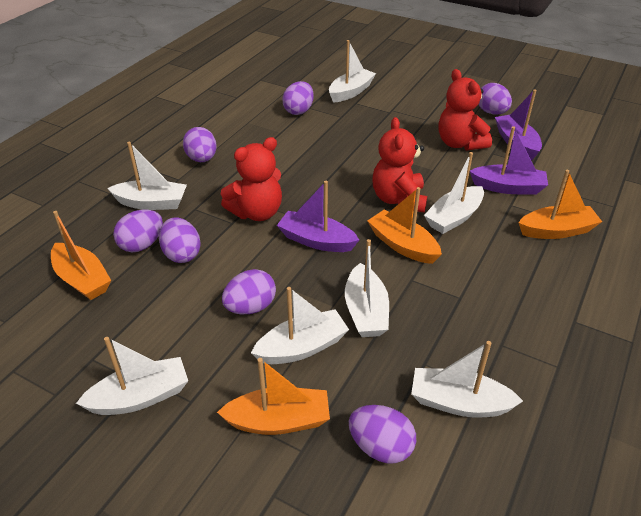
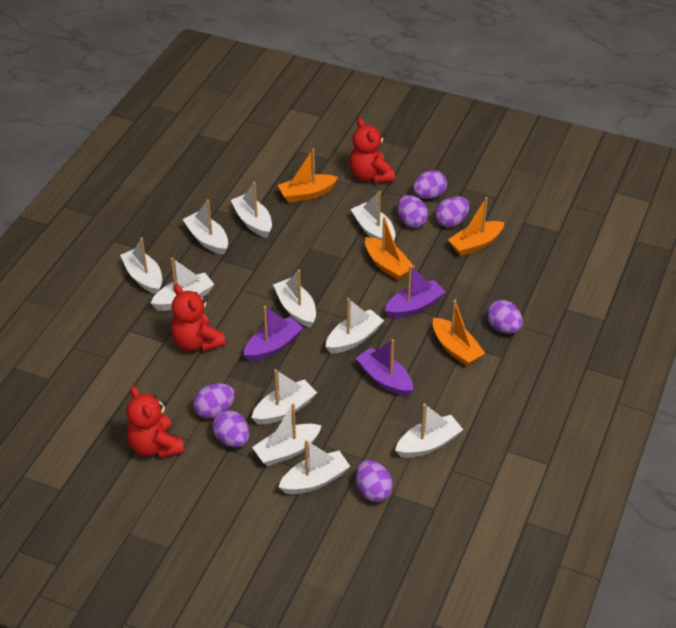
white boat: 7 -> 11

